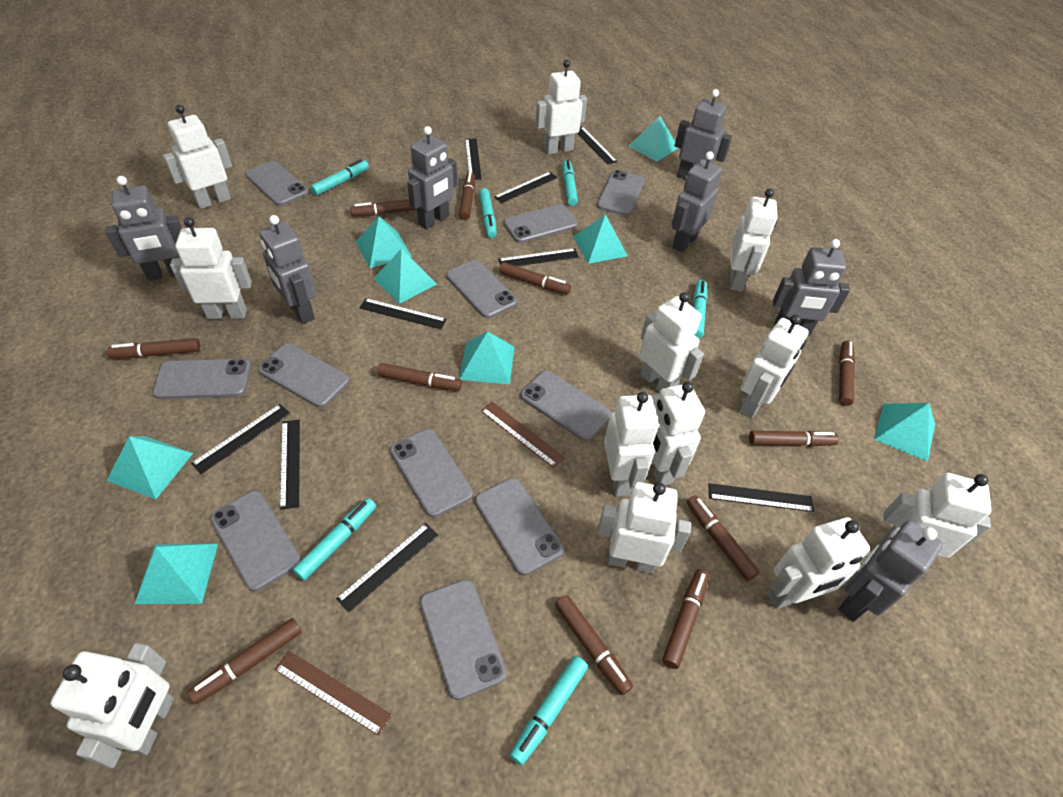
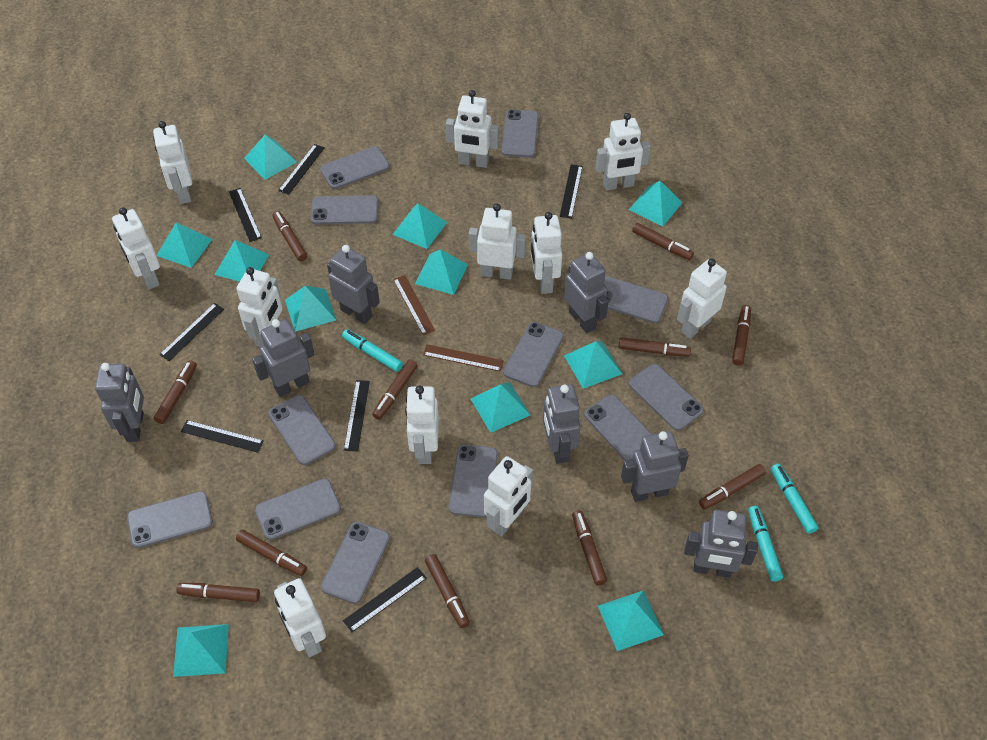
black ruler: 9 -> 7
grey phone: 11 -> 12
turquoise marker: 6 -> 3
turquoise pyramid: 8 -> 11
white robot: 12 -> 11

